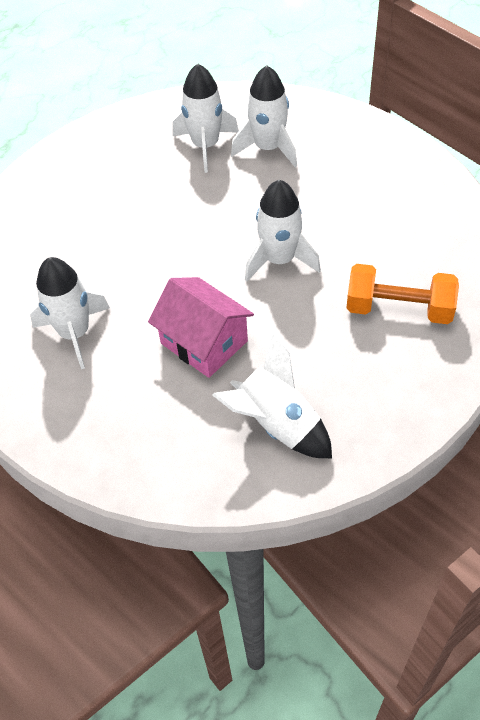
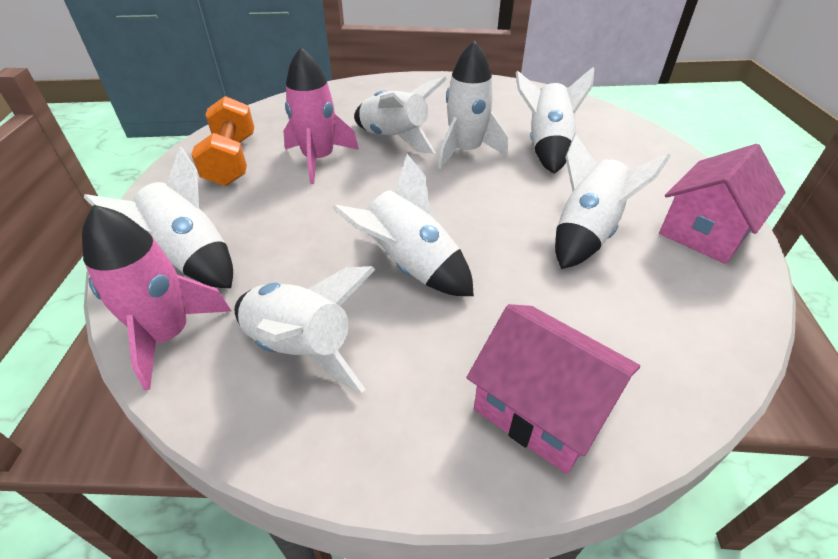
pink house: 1 -> 2
pink rocket: 0 -> 2
white rocket: 5 -> 7

